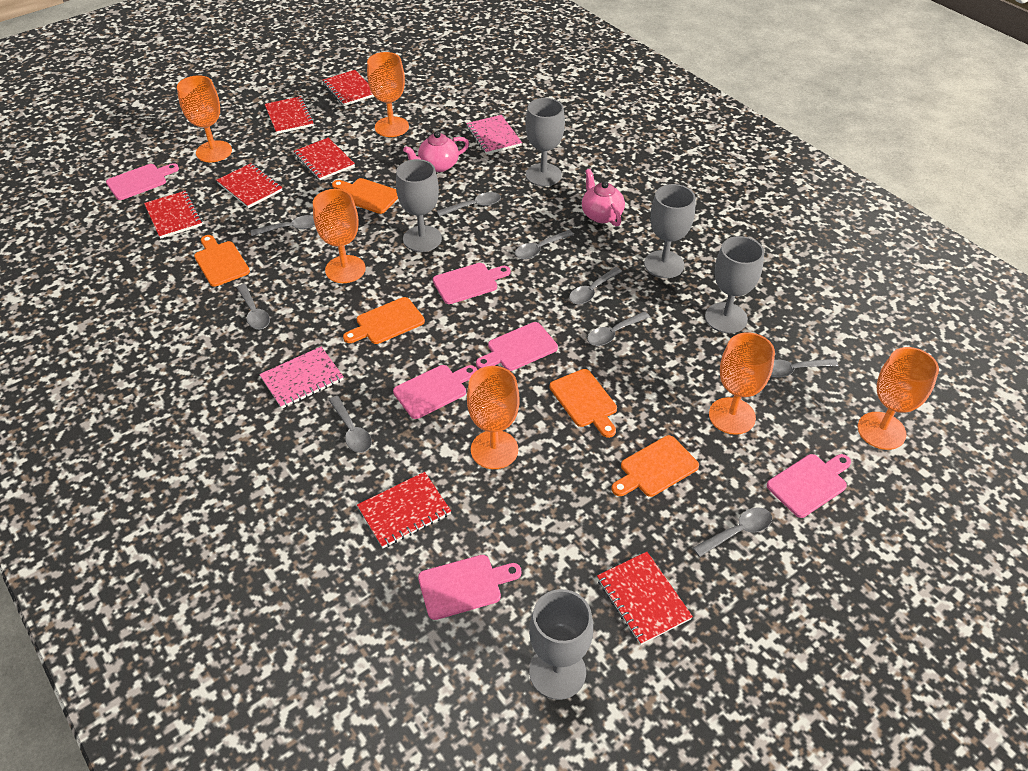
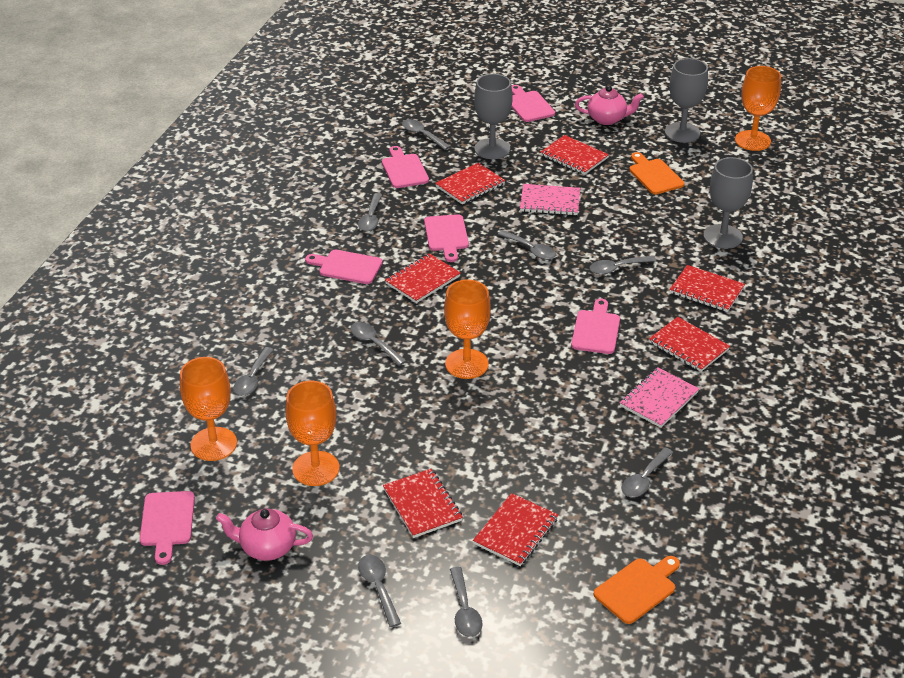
grey goblet: 5 -> 3
orange cutting board: 5 -> 2
orange goblet: 6 -> 4

